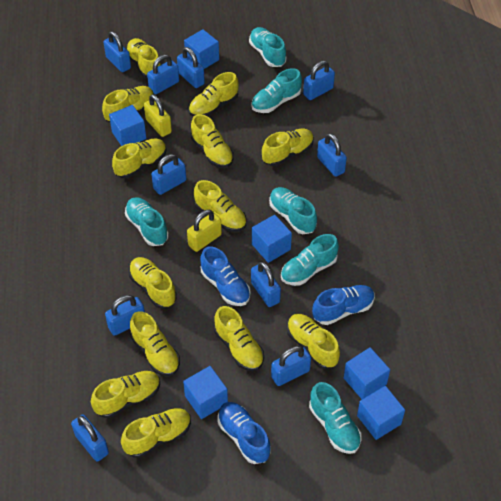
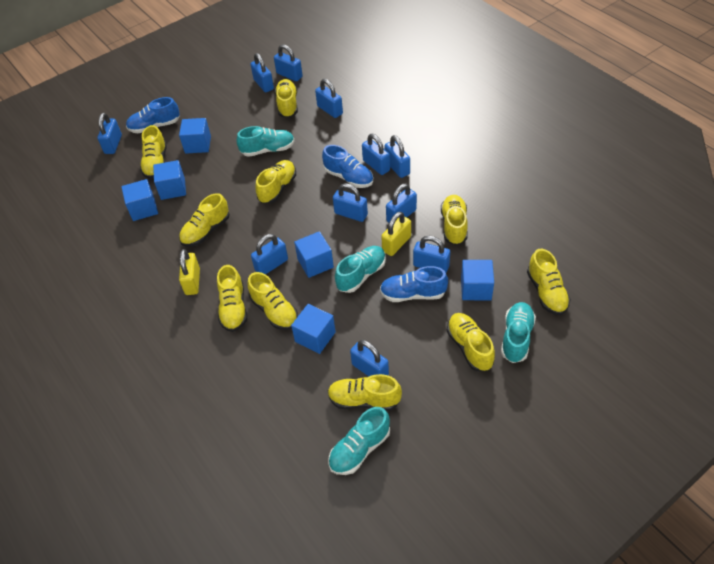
blue padlock: 10 -> 11
turquoise shoe: 6 -> 4
yellow shoe: 13 -> 10

